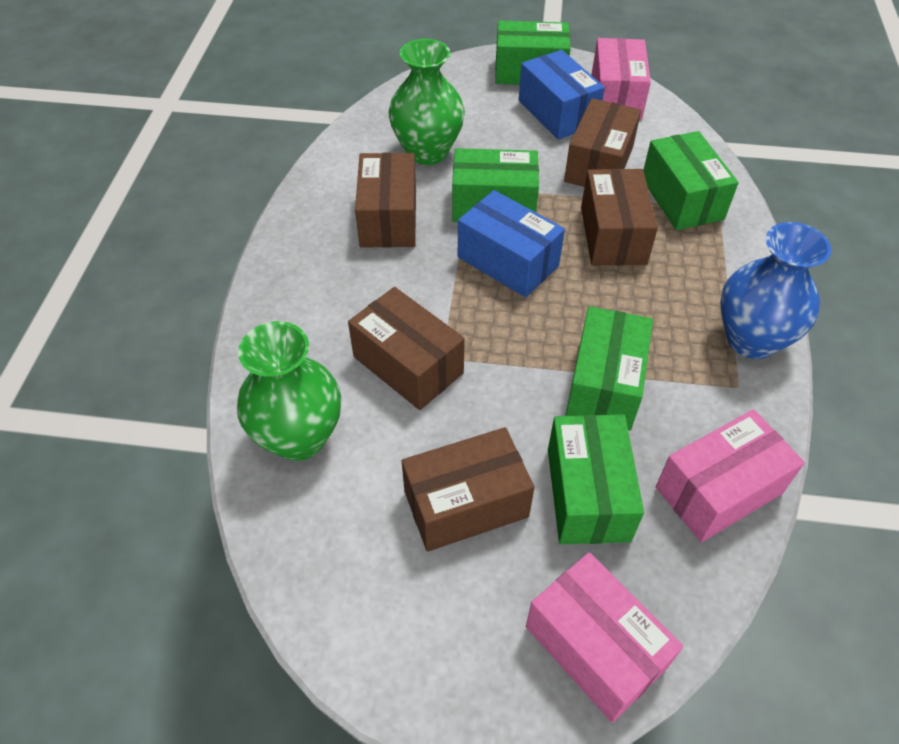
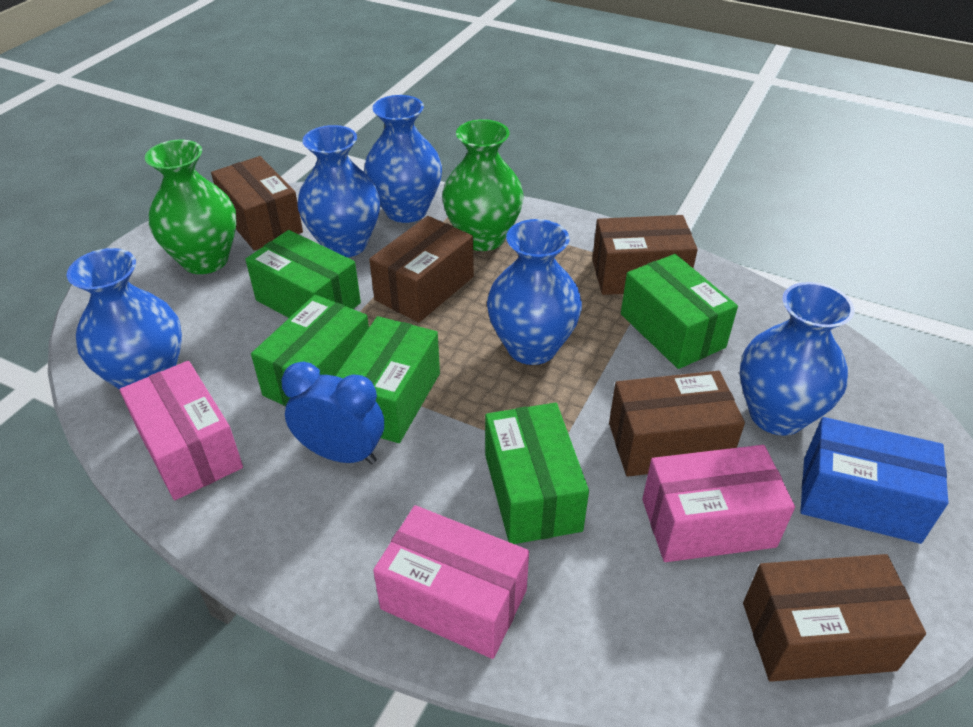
blue box: 2 -> 1
blue clock: 0 -> 1
blue vase: 1 -> 5

